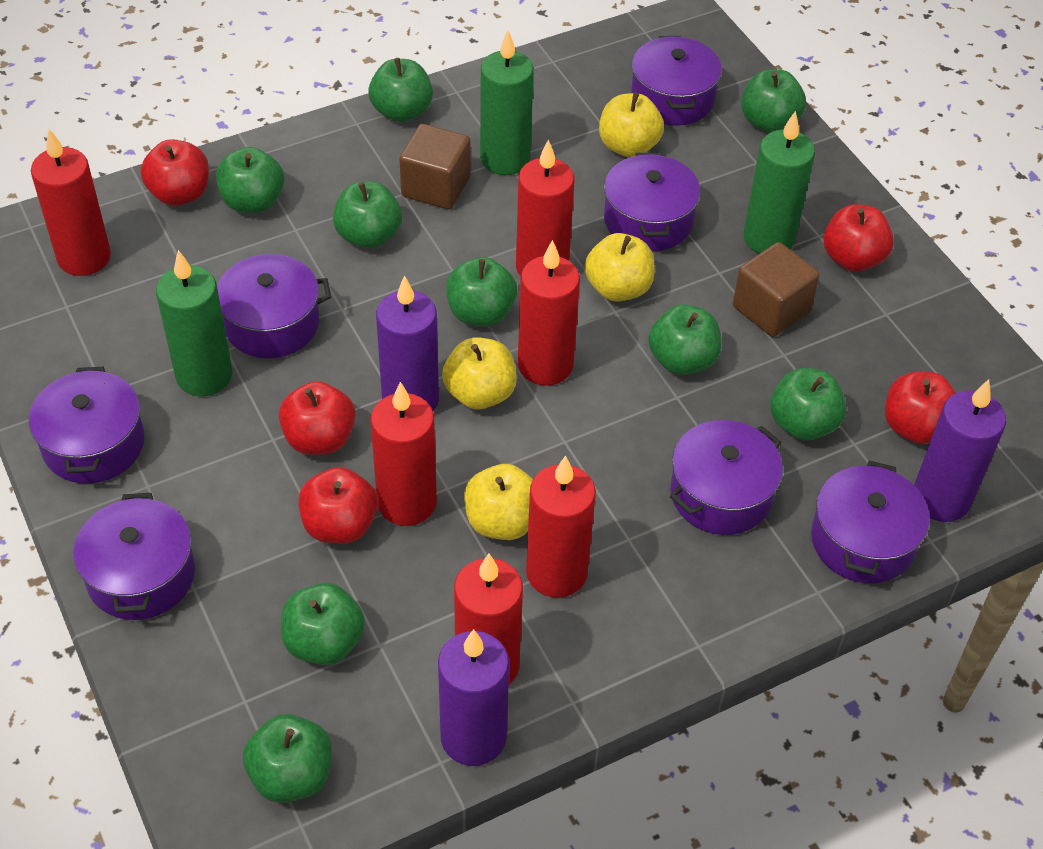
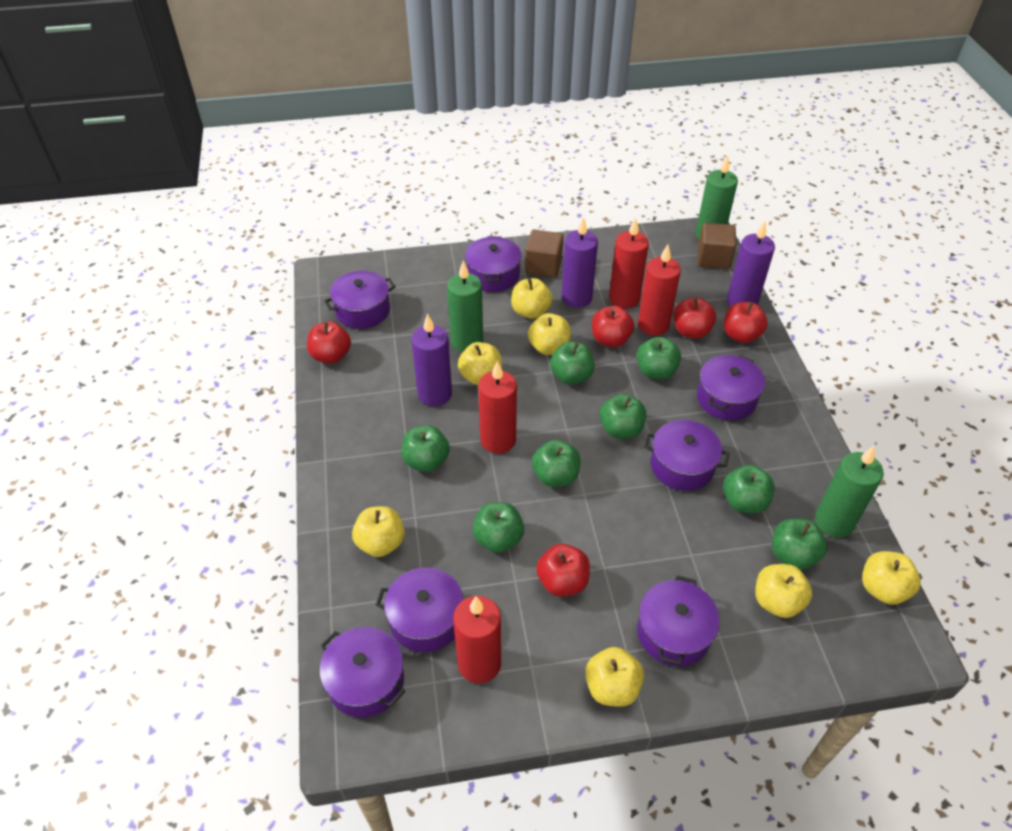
green apple: 9 -> 8
red candle: 6 -> 4
yellow apple: 4 -> 7

